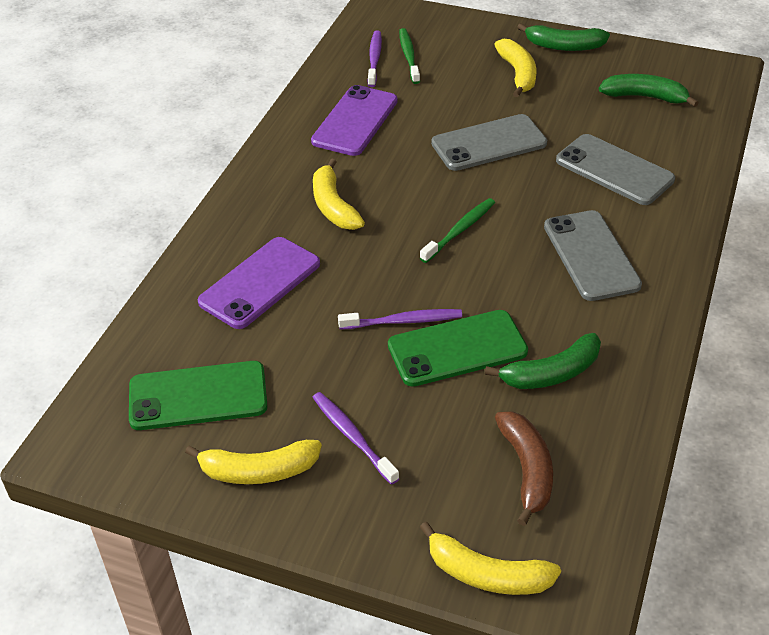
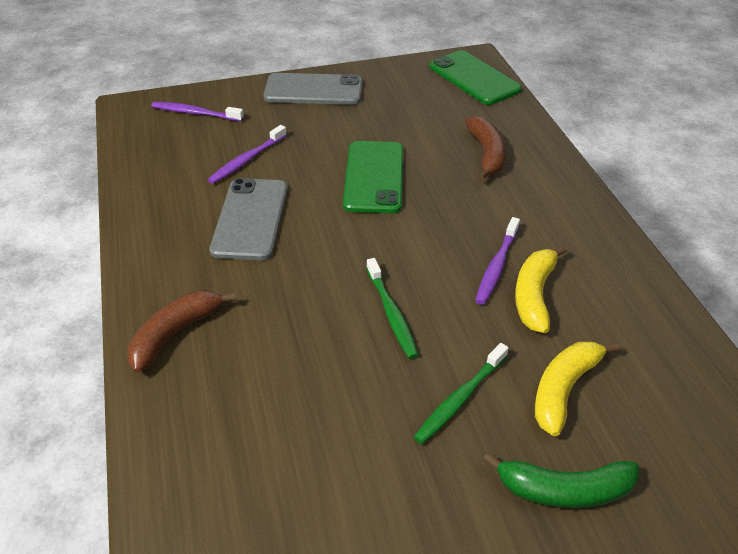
brown banana: 1 -> 2
green banana: 3 -> 1
grey phone: 3 -> 2
purple phone: 2 -> 0
yellow banana: 4 -> 2

